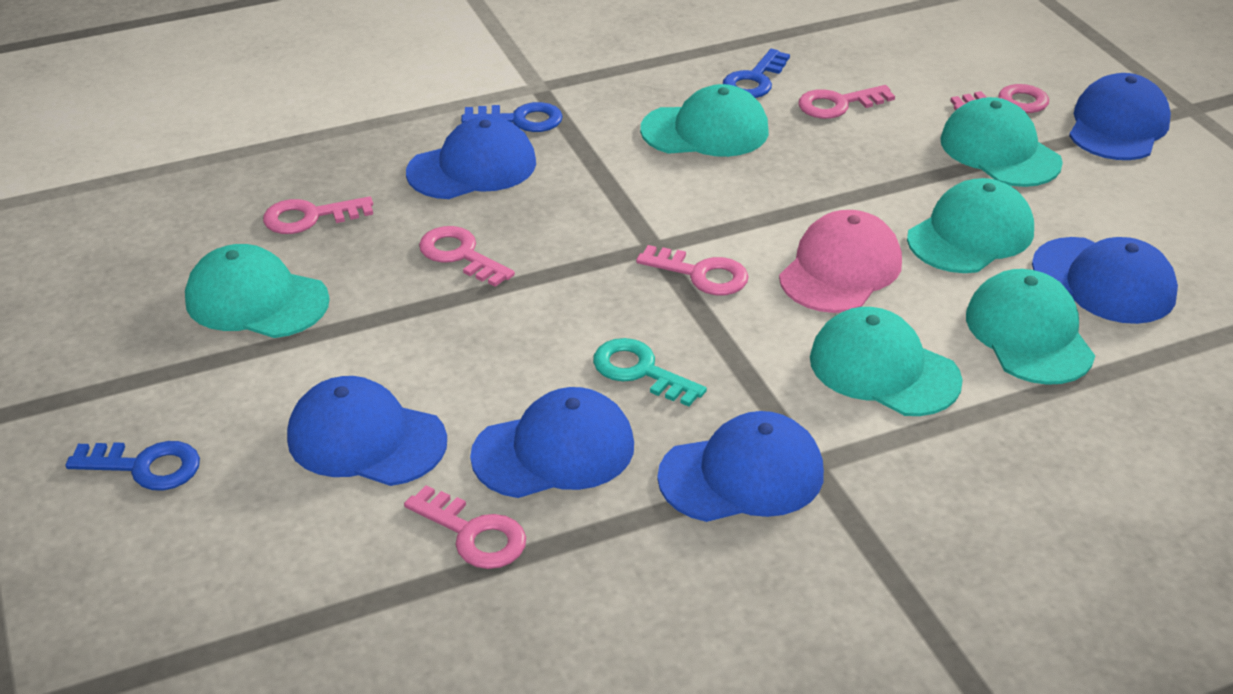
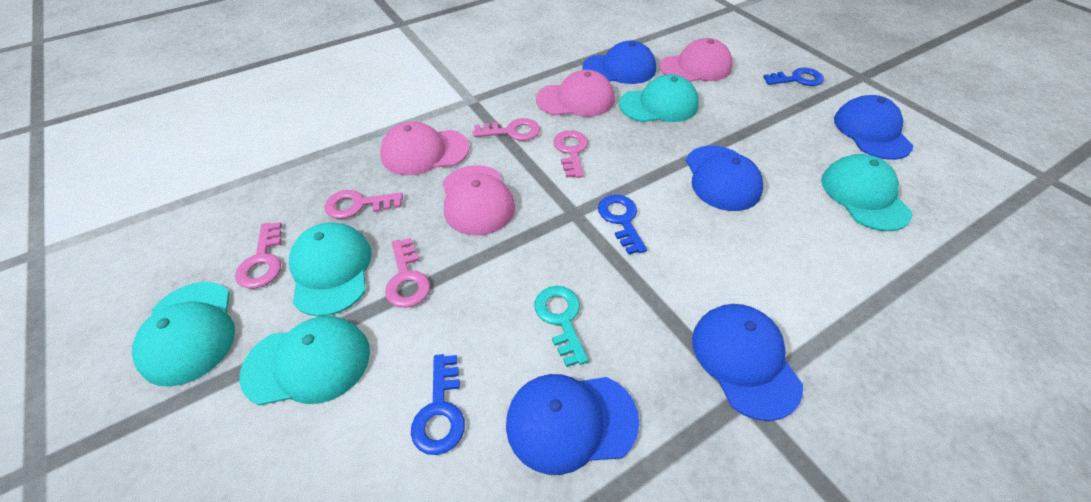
blue cap: 6 -> 5
pink cap: 1 -> 4
pink key: 6 -> 5
turquoise cap: 6 -> 5

